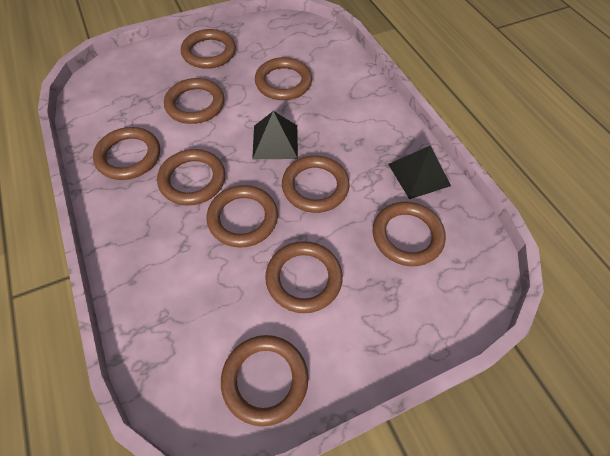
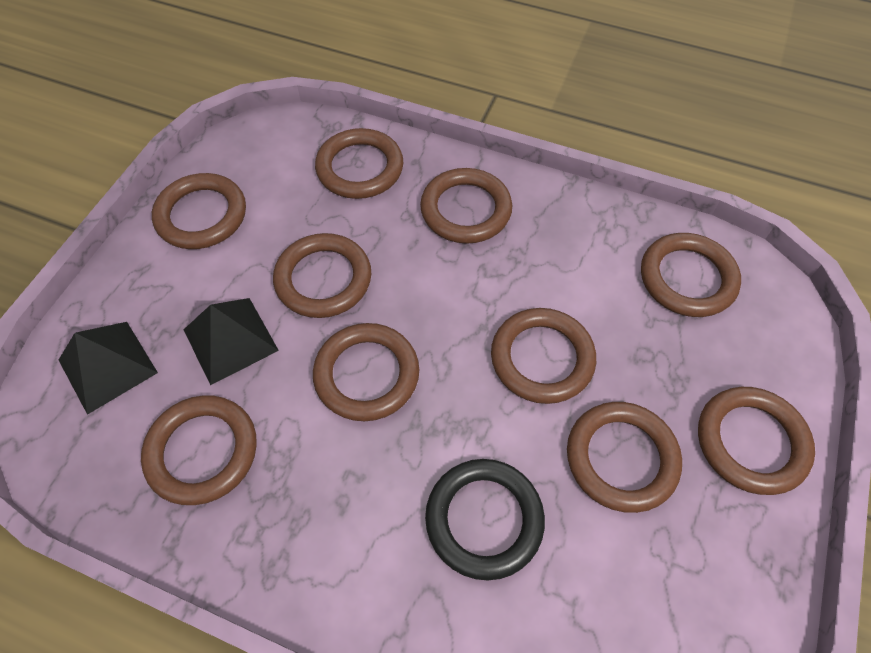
black ring: 0 -> 1

